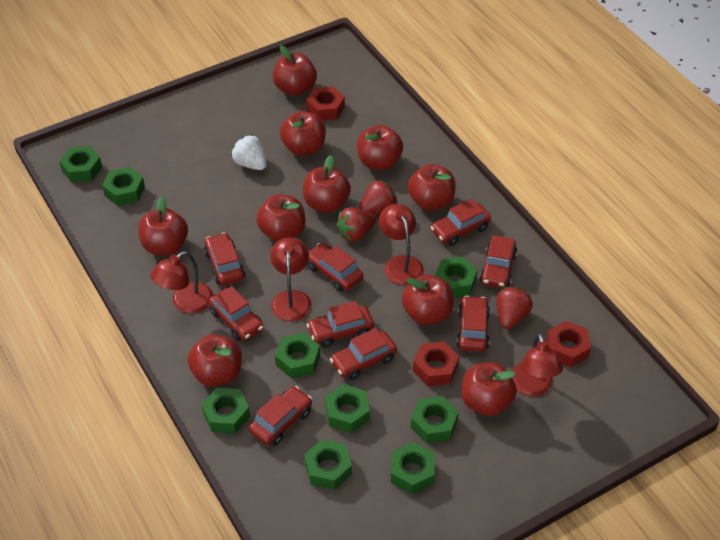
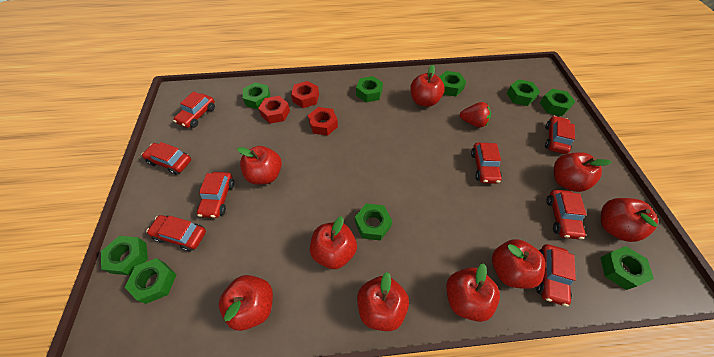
red apple: 10 -> 9
red car: 9 -> 8
red lamp: 4 -> 0
red strawberry: 3 -> 1
white strawberry: 1 -> 0

